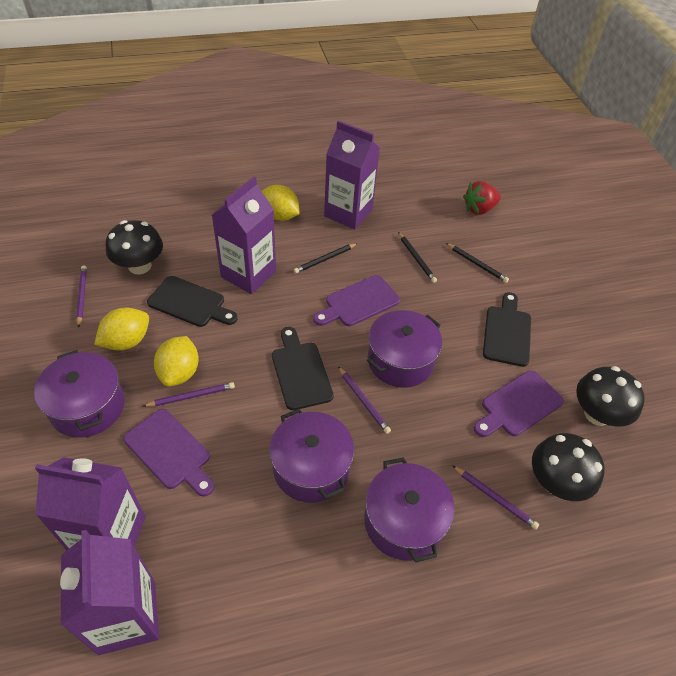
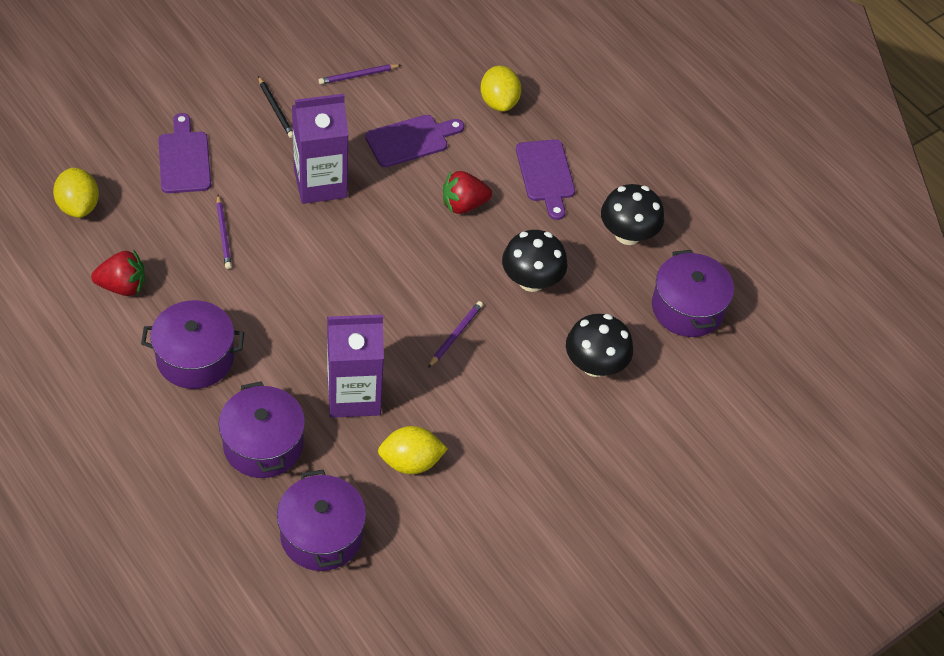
black cutting board: 3 -> 0
black pencil: 3 -> 1
purple carton: 4 -> 2
purple pencil: 4 -> 3
red strawberry: 1 -> 2

